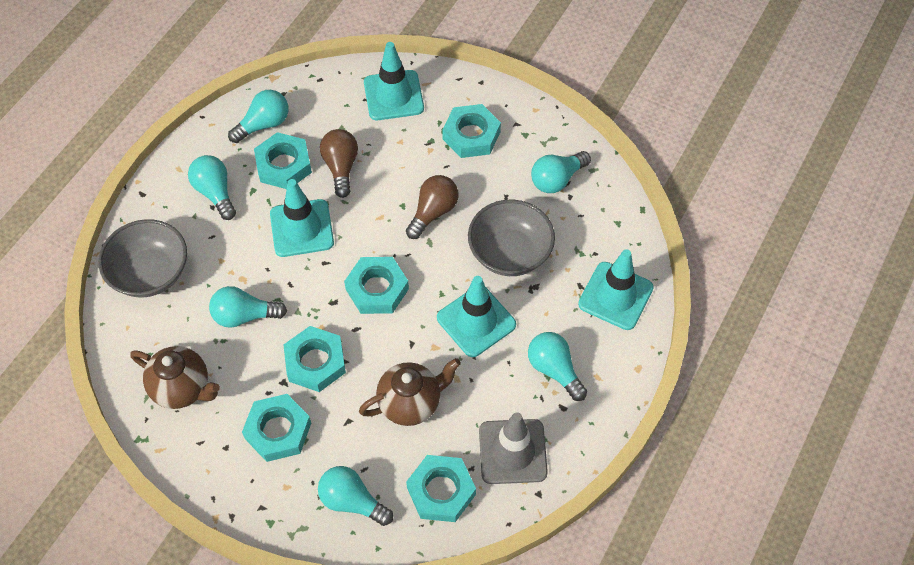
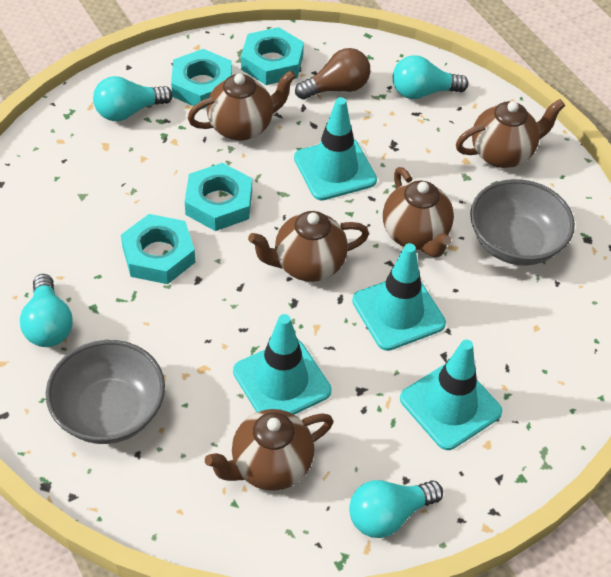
brown light bulb: 2 -> 1
brown teapot: 2 -> 5
grey traffic cone: 1 -> 0
turquoise light bulb: 6 -> 4
turquoise nut: 6 -> 4

